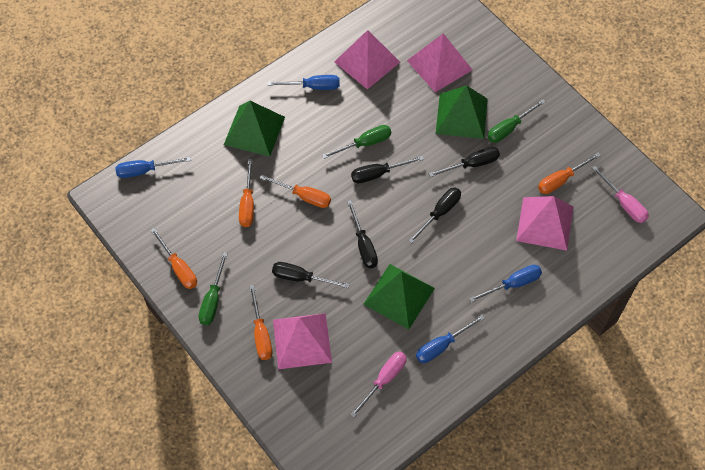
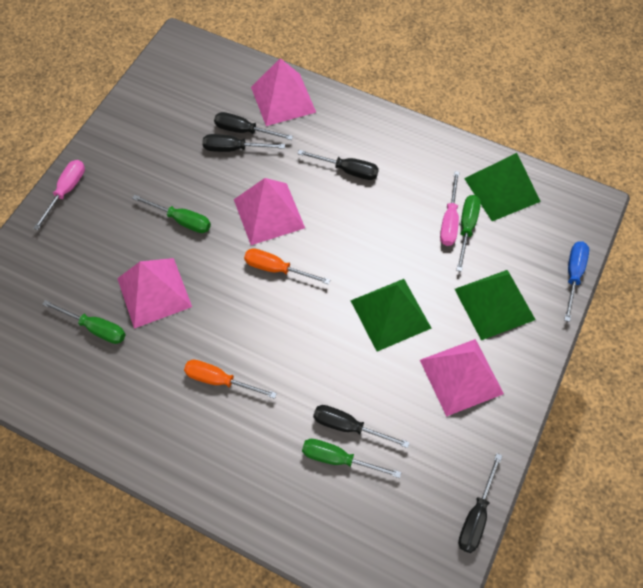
blue screwdriver: 4 -> 1
green screwdriver: 3 -> 4
orange screwdriver: 5 -> 2

